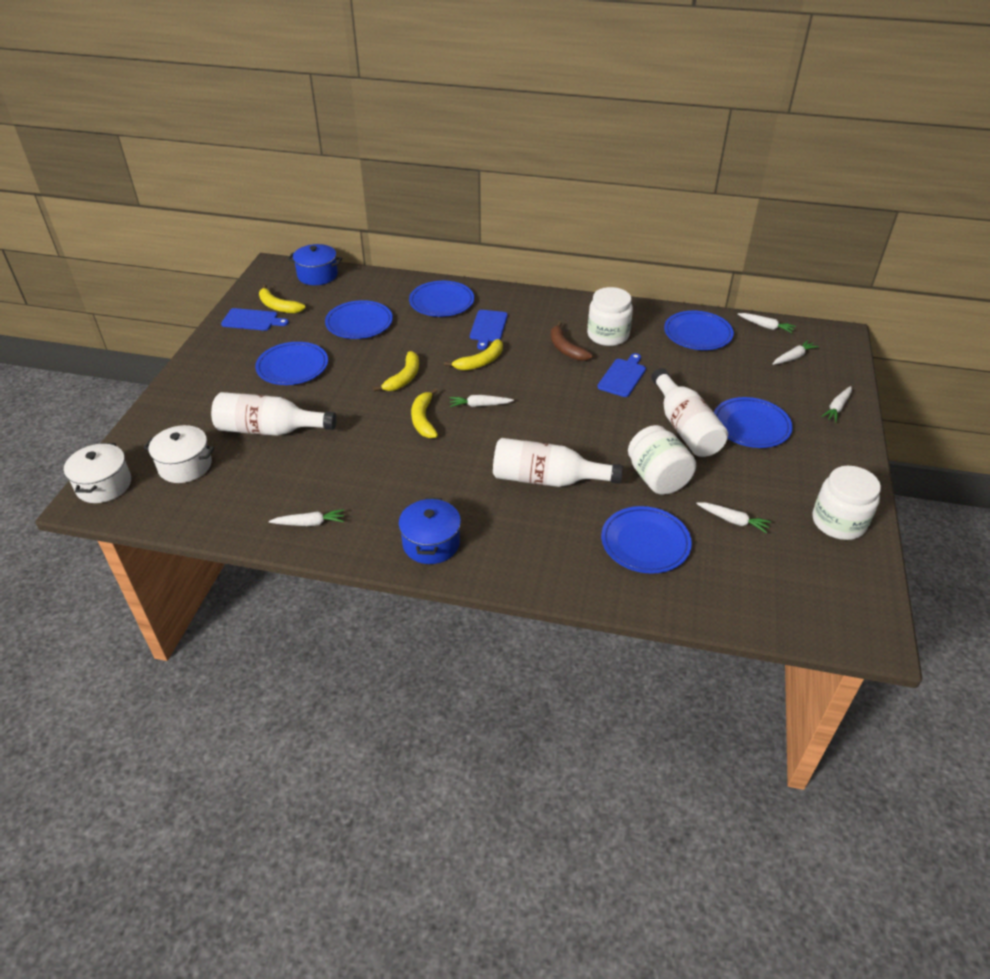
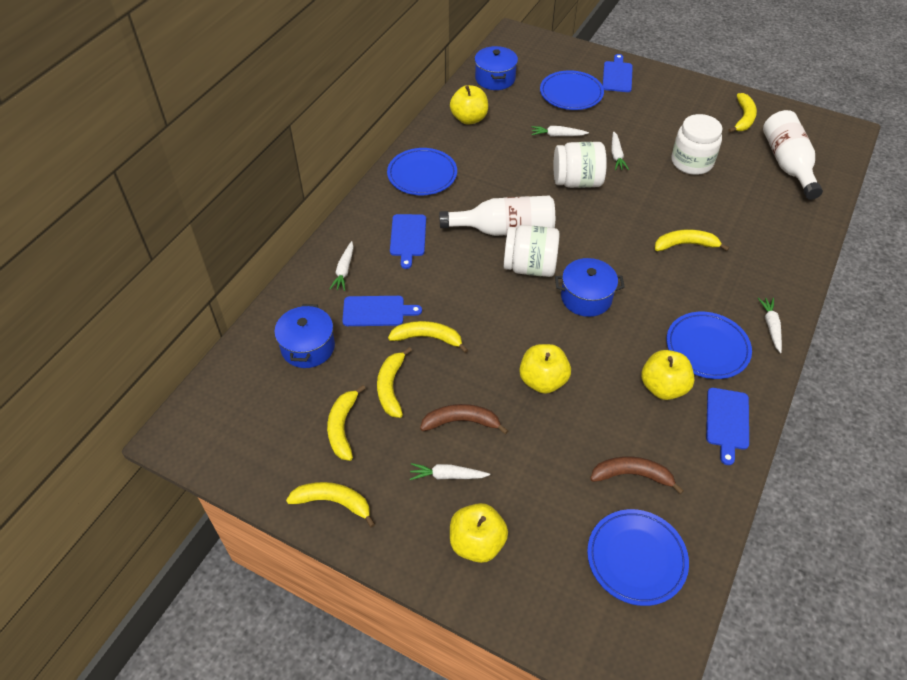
blue cutting board: 3 -> 4
blue plate: 6 -> 4
blue pot: 2 -> 3
brown banana: 1 -> 2
white bottle: 3 -> 2
white carrot: 6 -> 5
white pot: 2 -> 0
yellow apple: 0 -> 4
yellow banana: 4 -> 6

